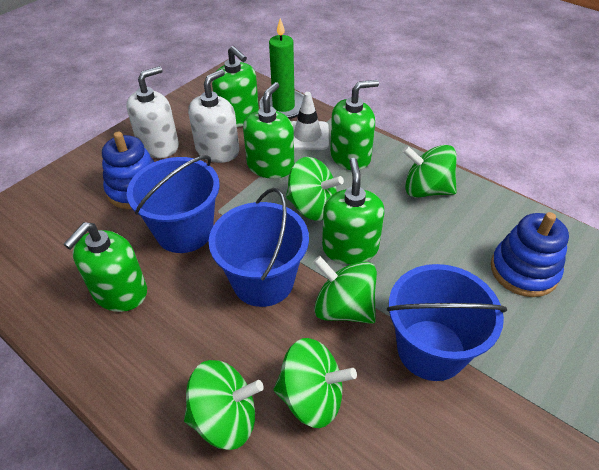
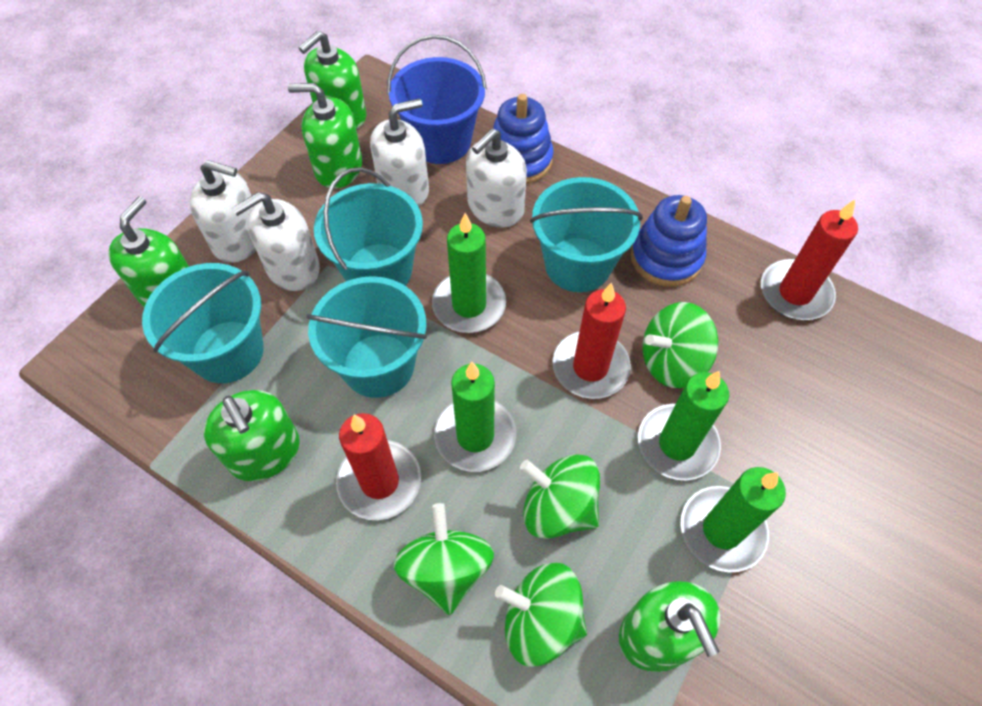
blue bucket: 3 -> 1
green candle: 1 -> 4
green spinning top: 5 -> 4
red candle: 0 -> 3
turquoise bucket: 0 -> 4
white soap dispenser: 2 -> 4
white traffic cone: 1 -> 0

